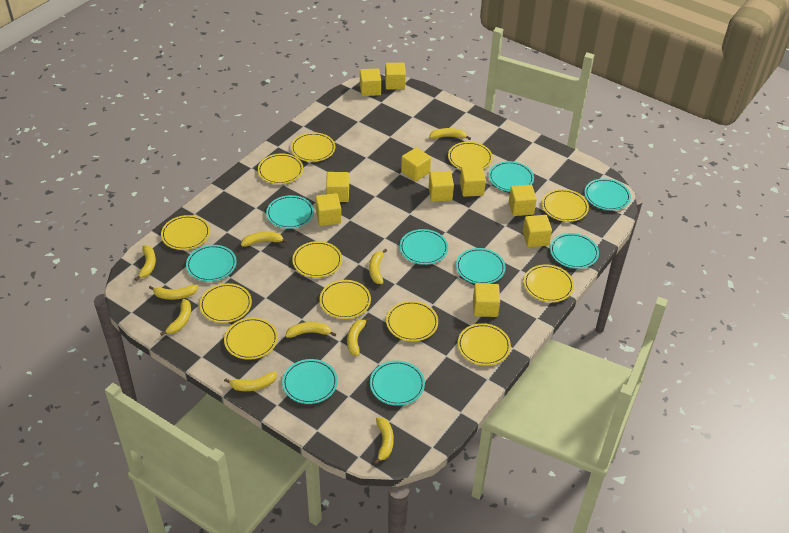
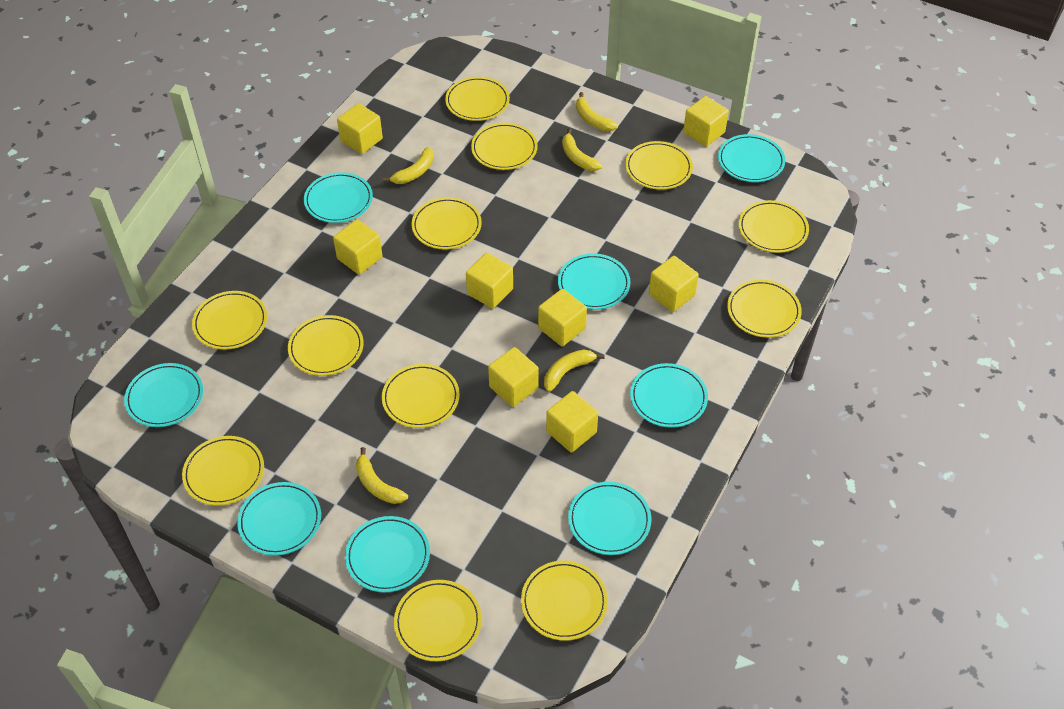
turquoise plate: 9 -> 8
yellow banana: 10 -> 5
yellow cube: 10 -> 8

